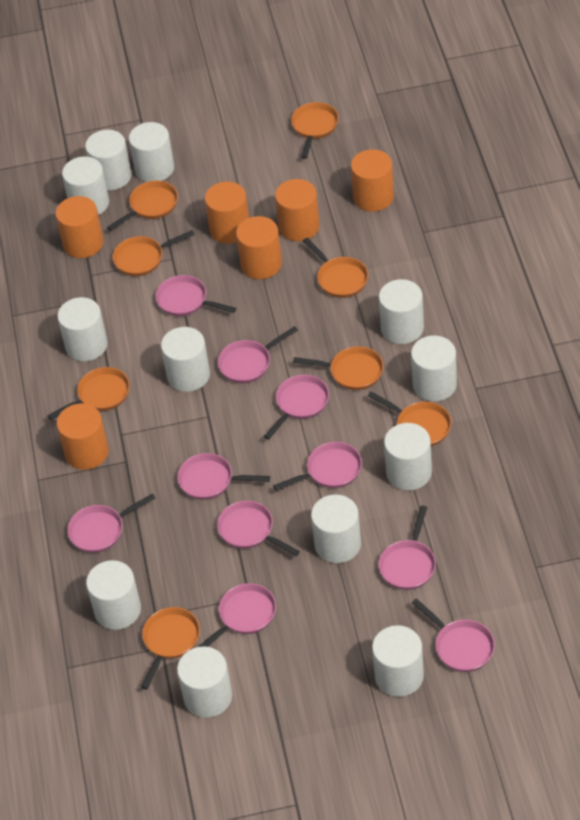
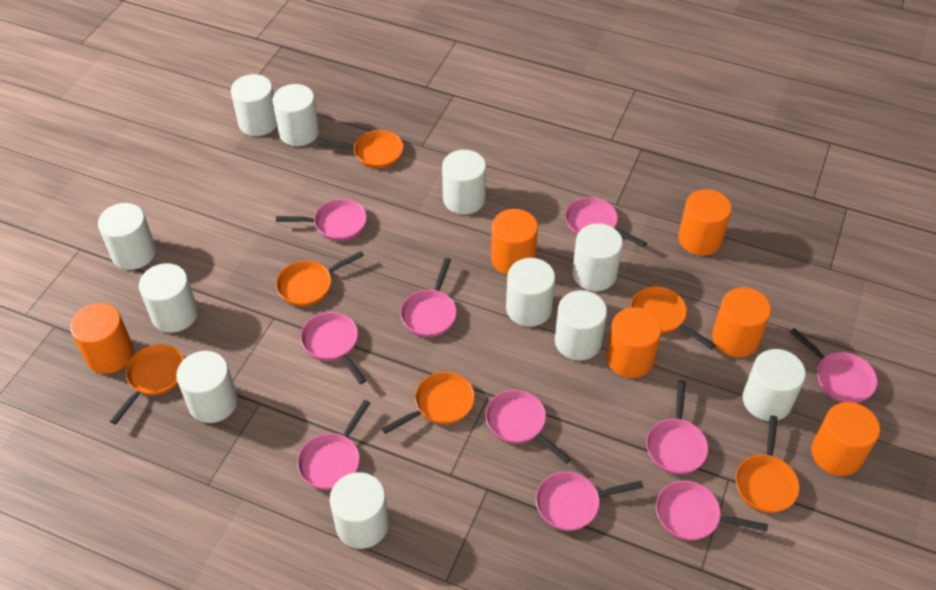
orange pan: 8 -> 6
white cylinder: 12 -> 11

